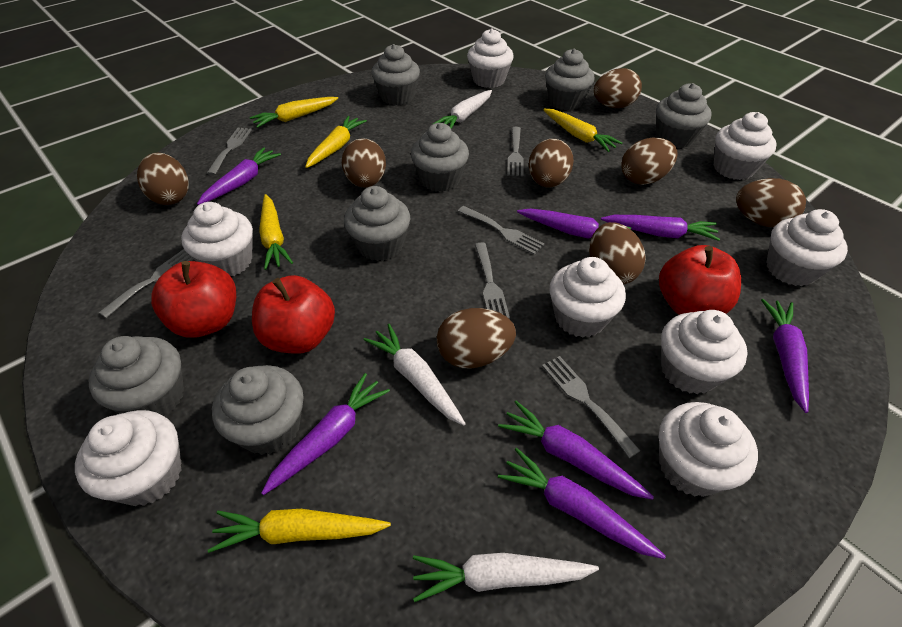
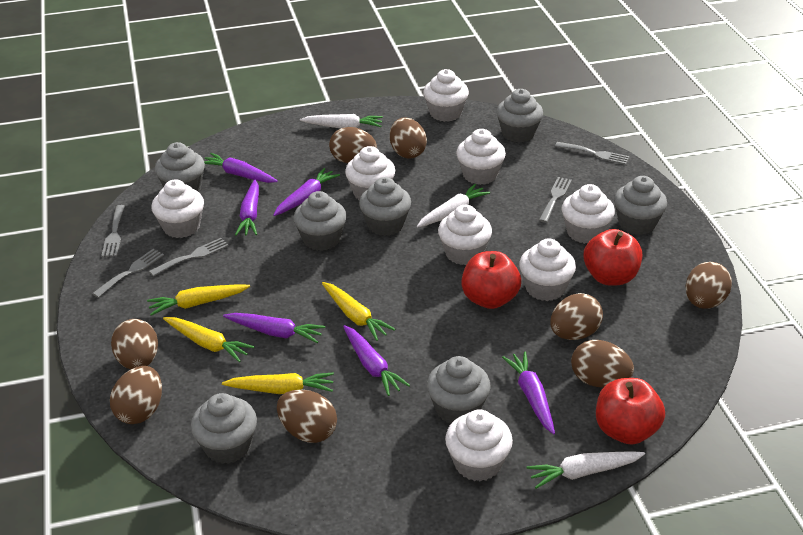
grey fork: 6 -> 5
purple carrot: 7 -> 6
yellow carrot: 5 -> 4

